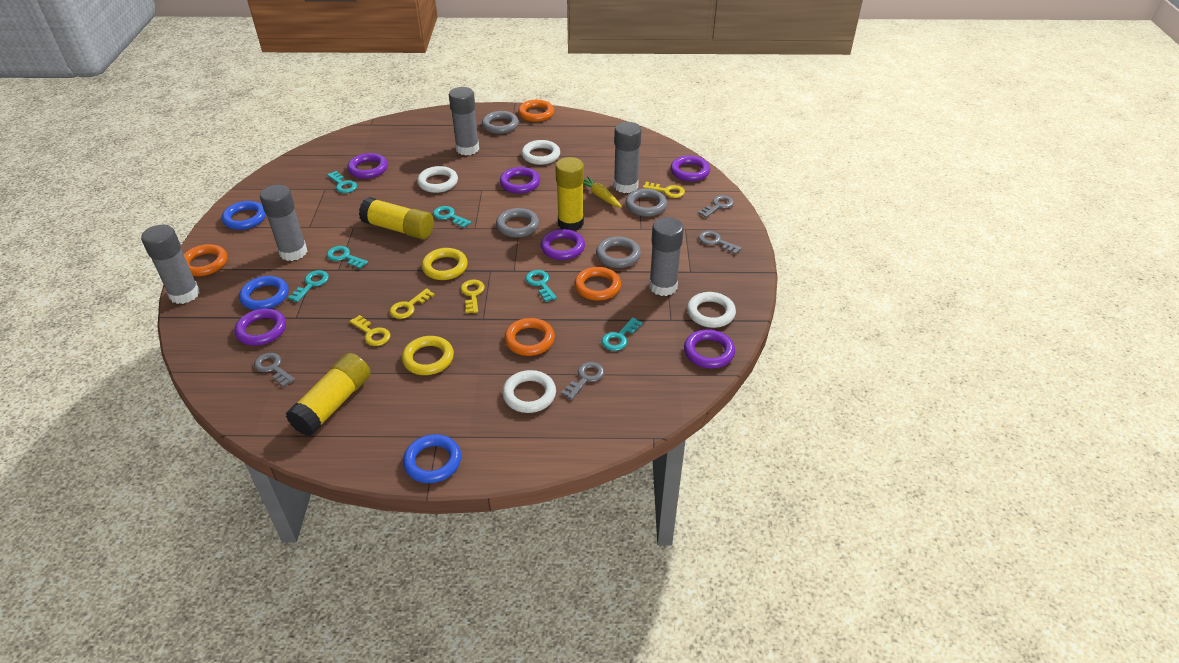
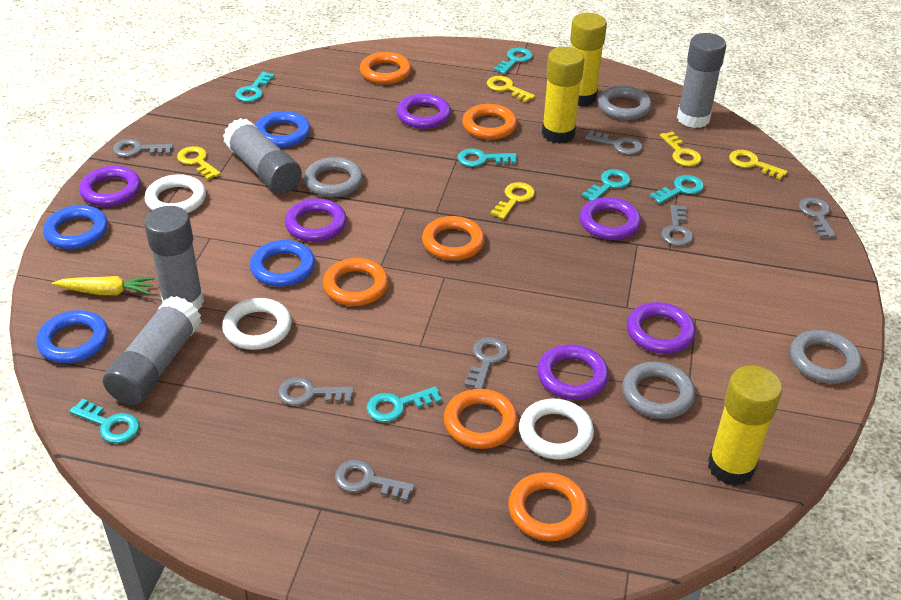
blue ring: 3 -> 4
grey glue stick: 5 -> 4
grey key: 4 -> 7
orange ring: 4 -> 6
turquoise key: 6 -> 7
white ring: 4 -> 3
yellow key: 4 -> 5
yellow ring: 2 -> 0

